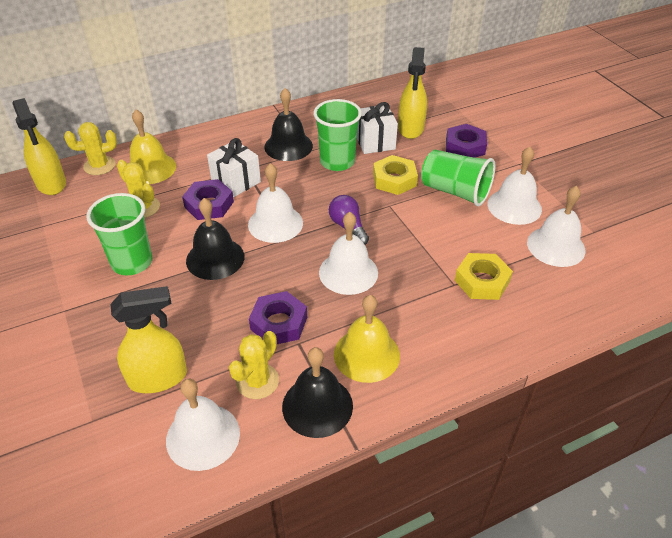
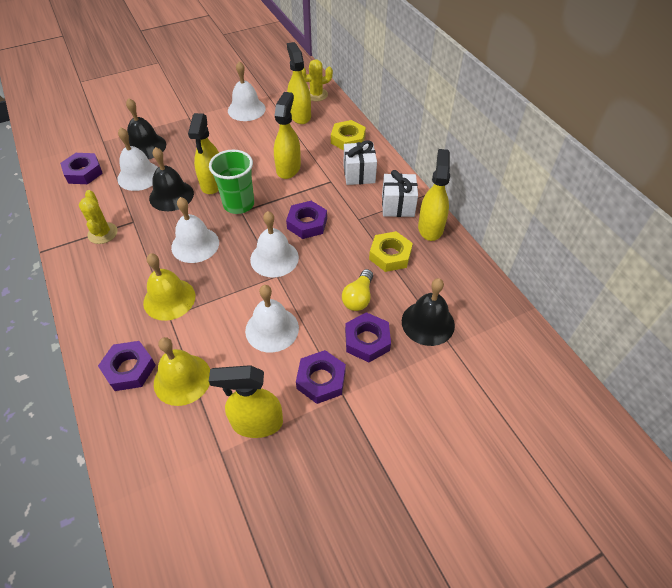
green cup: 3 -> 1
purple light bulb: 1 -> 0
purple nut: 3 -> 5
yellow cactus: 3 -> 2
yellow light bulb: 0 -> 1
yellow spray bottle: 3 -> 5

